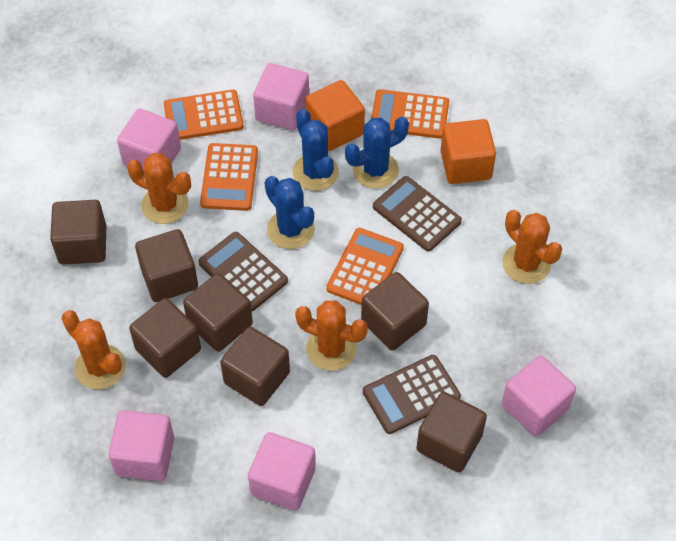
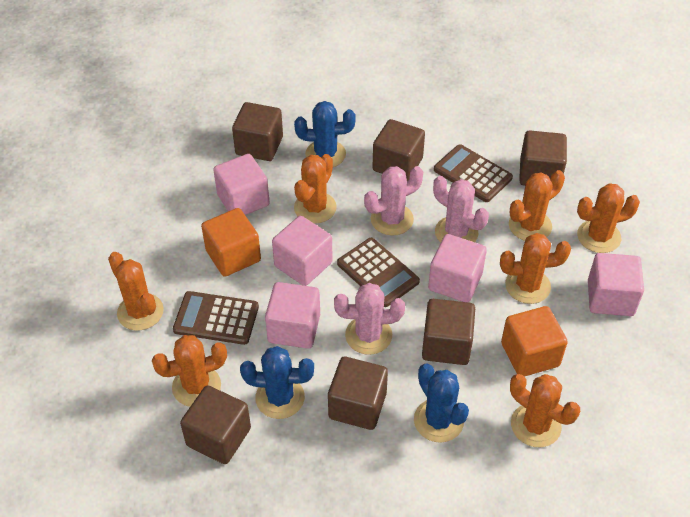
brown cube: 7 -> 6
orange cactus: 4 -> 7
orange calculator: 4 -> 0
pink cactus: 0 -> 3

